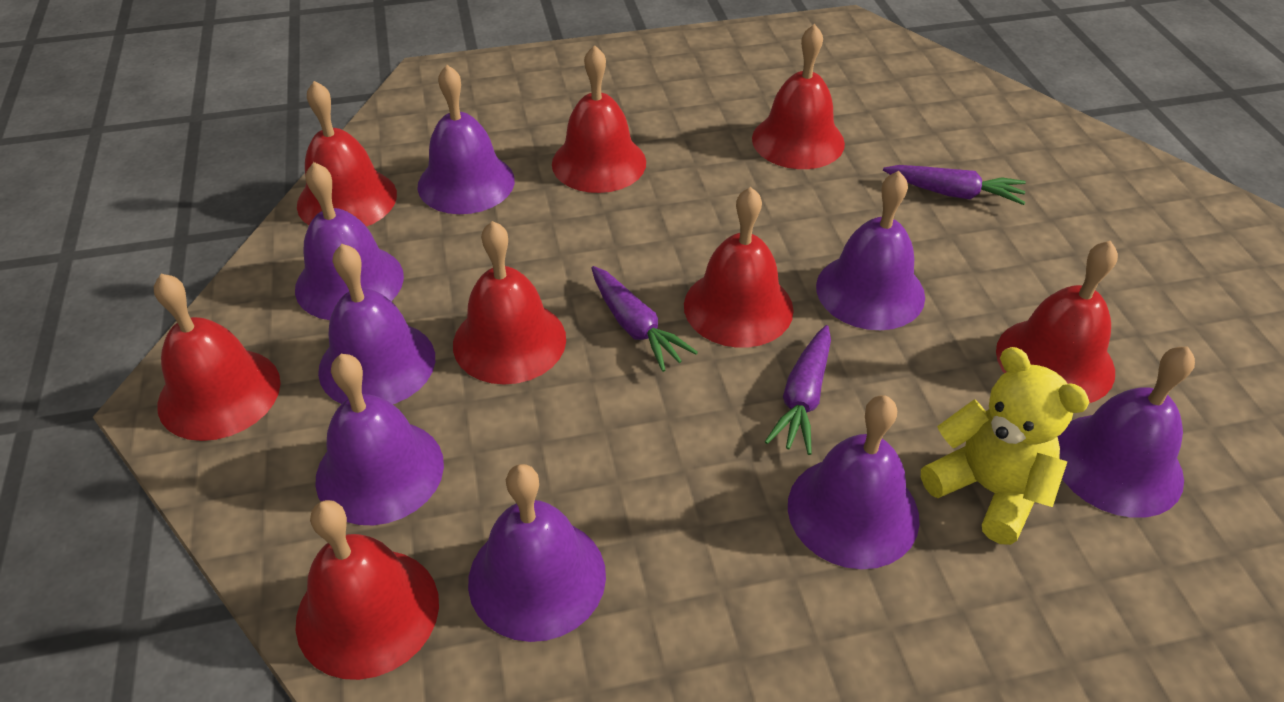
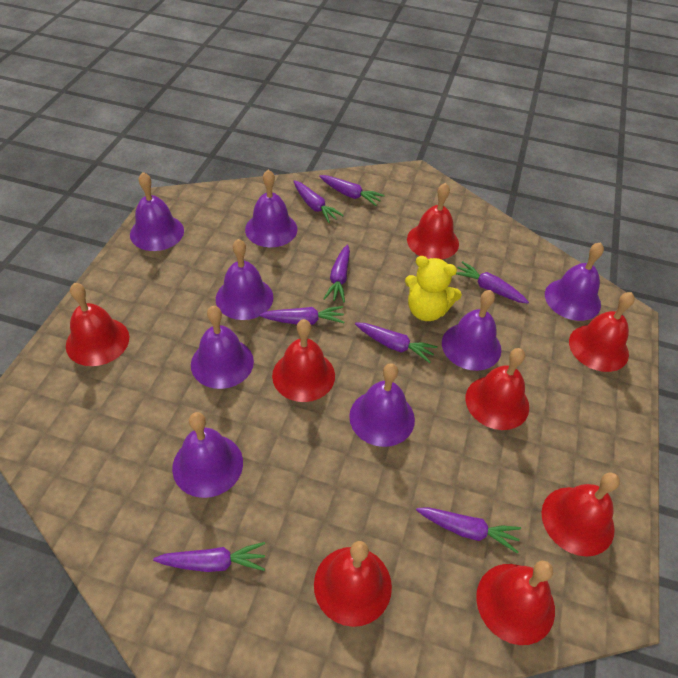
purple carrot: 3 -> 8

